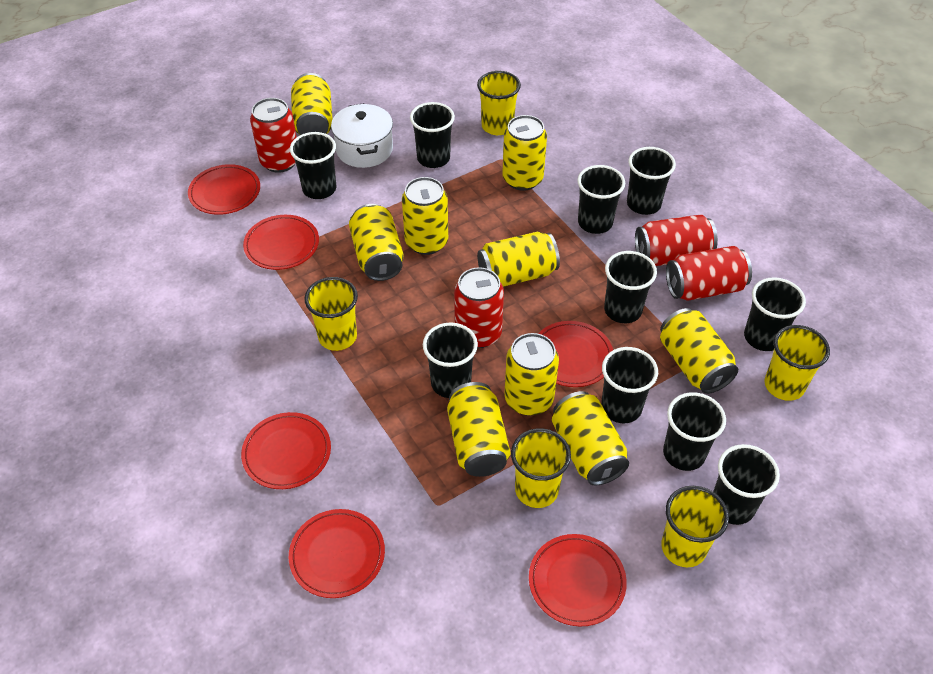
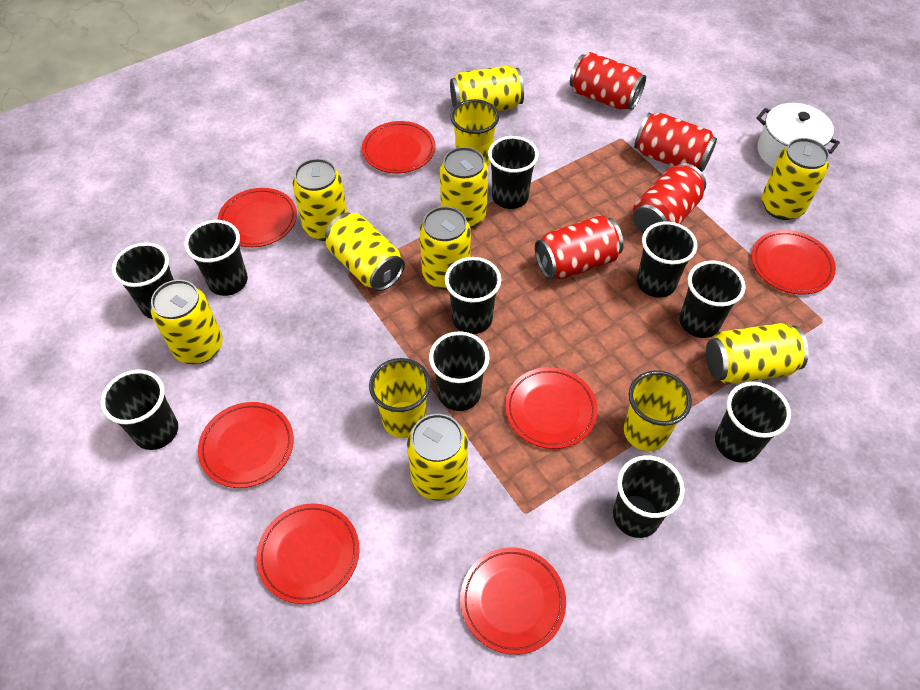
red plate: 6 -> 7
yellow cup: 5 -> 3

